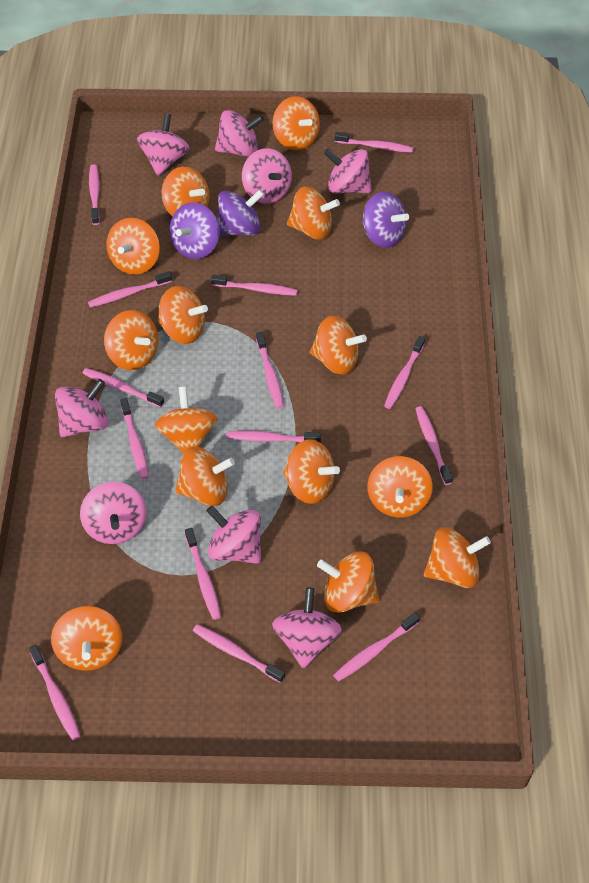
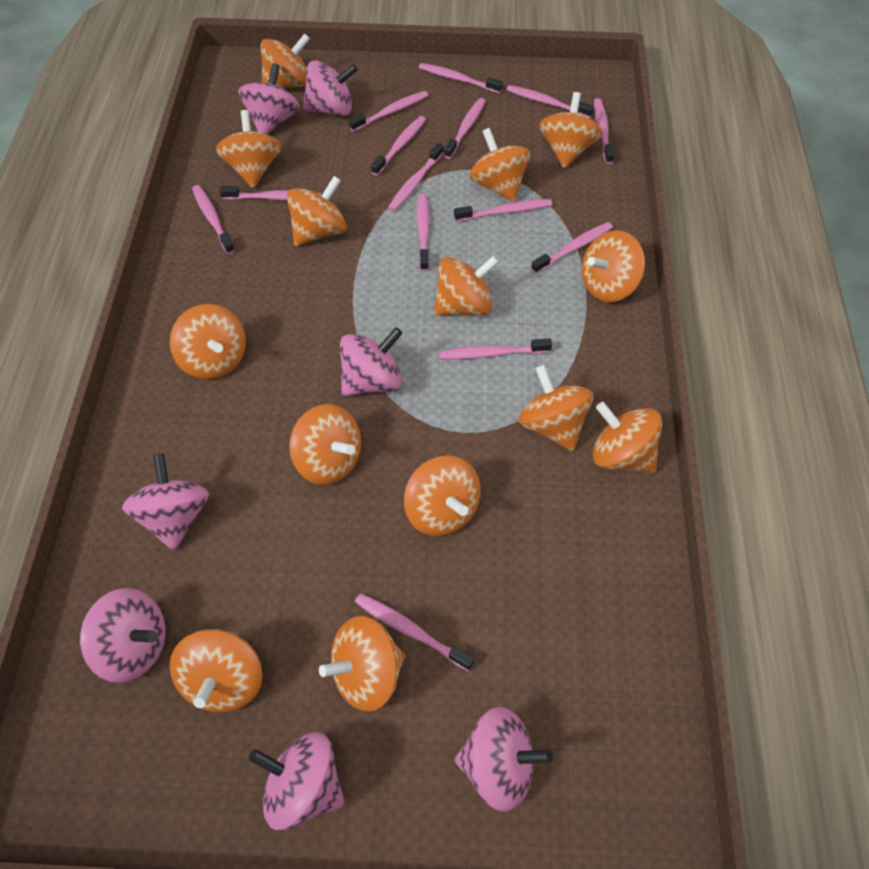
pink spinning top: 8 -> 7
purple spinning top: 3 -> 0

